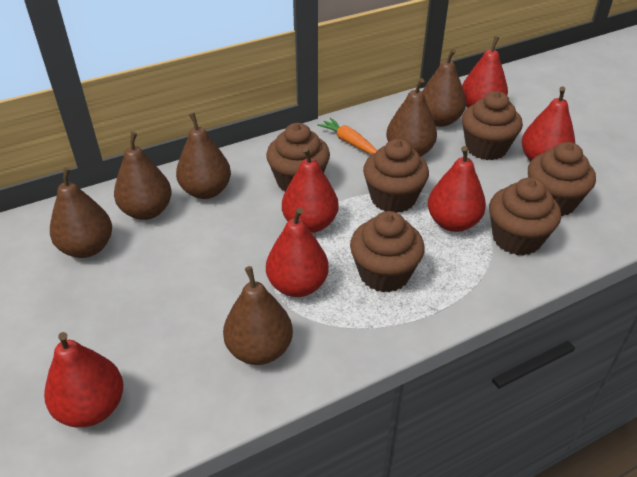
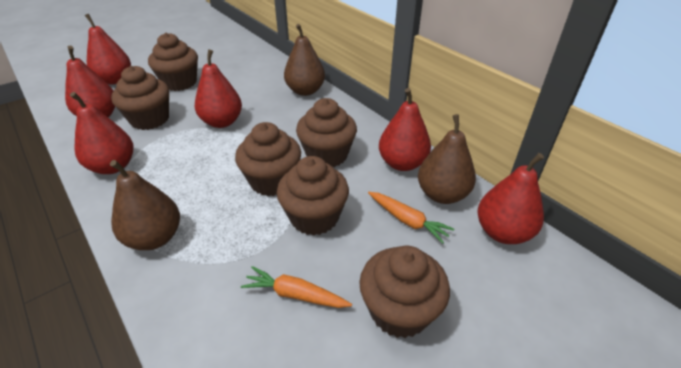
brown pear: 6 -> 3
orange carrot: 1 -> 2

